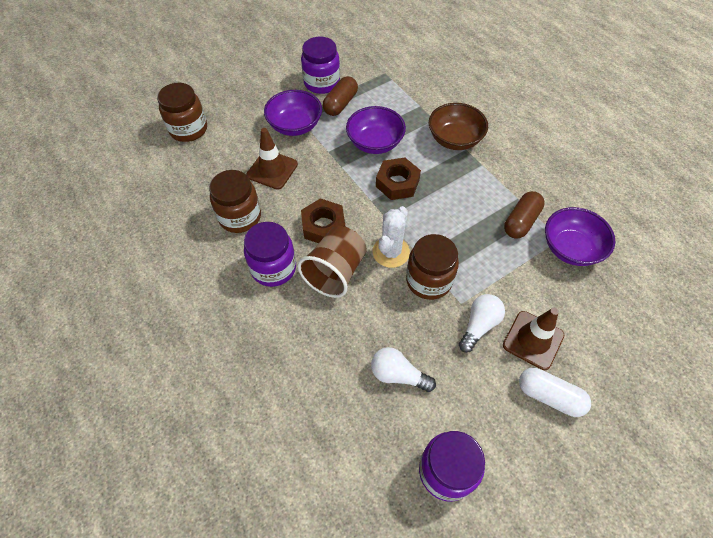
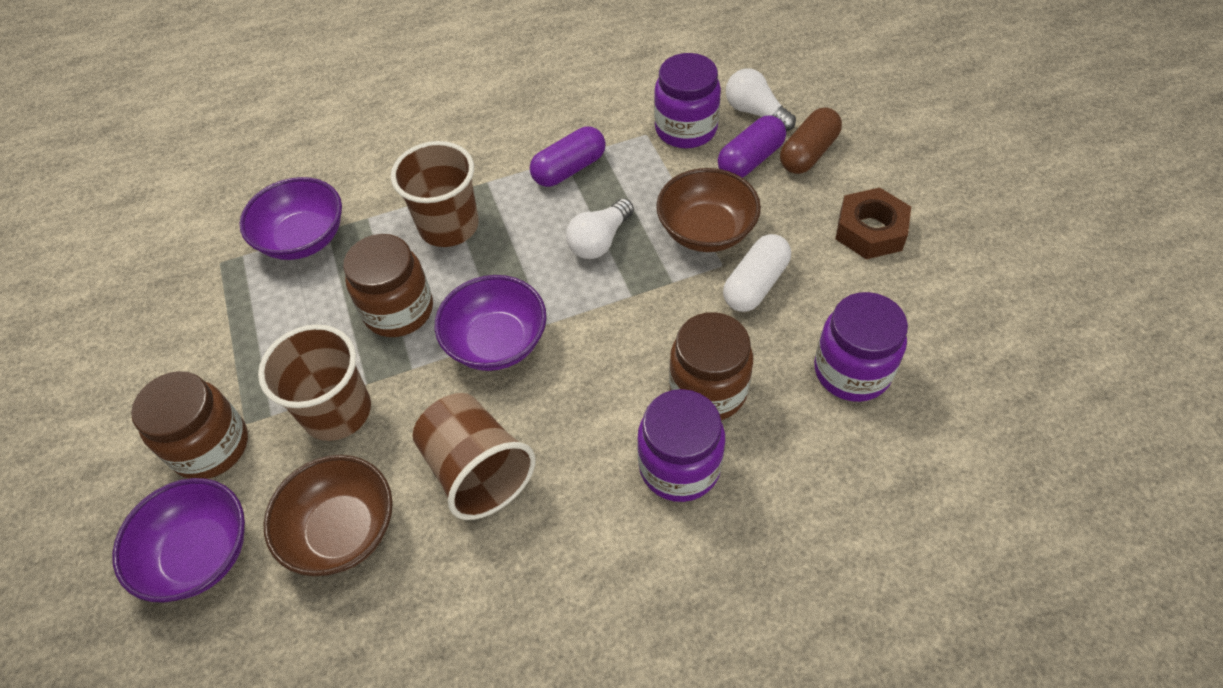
brown bowl: 1 -> 2
brown capsule: 2 -> 1
brown cup: 1 -> 3
brown nut: 2 -> 1
brown traffic cone: 2 -> 0
purple capsule: 0 -> 2
white cactus: 1 -> 0

